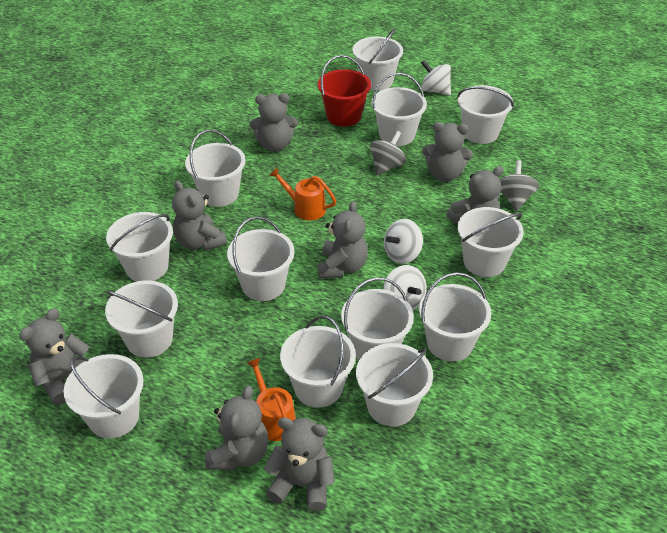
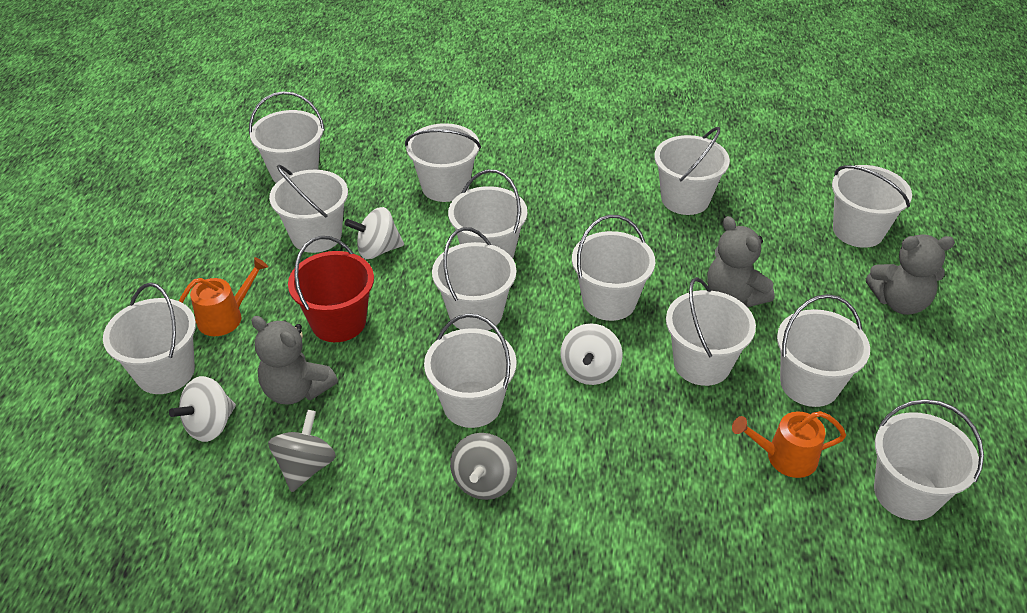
grey teddy bear: 8 -> 3

